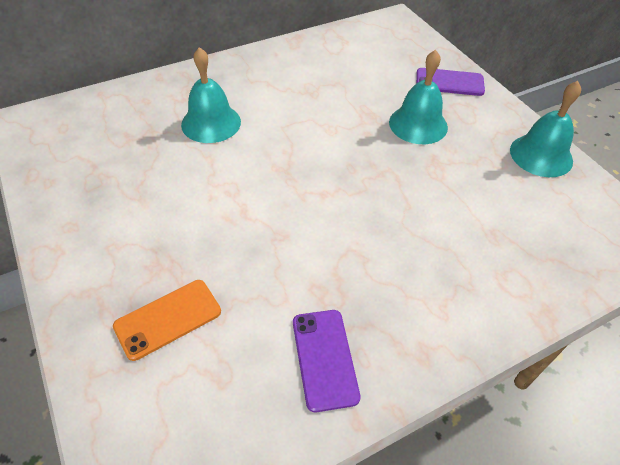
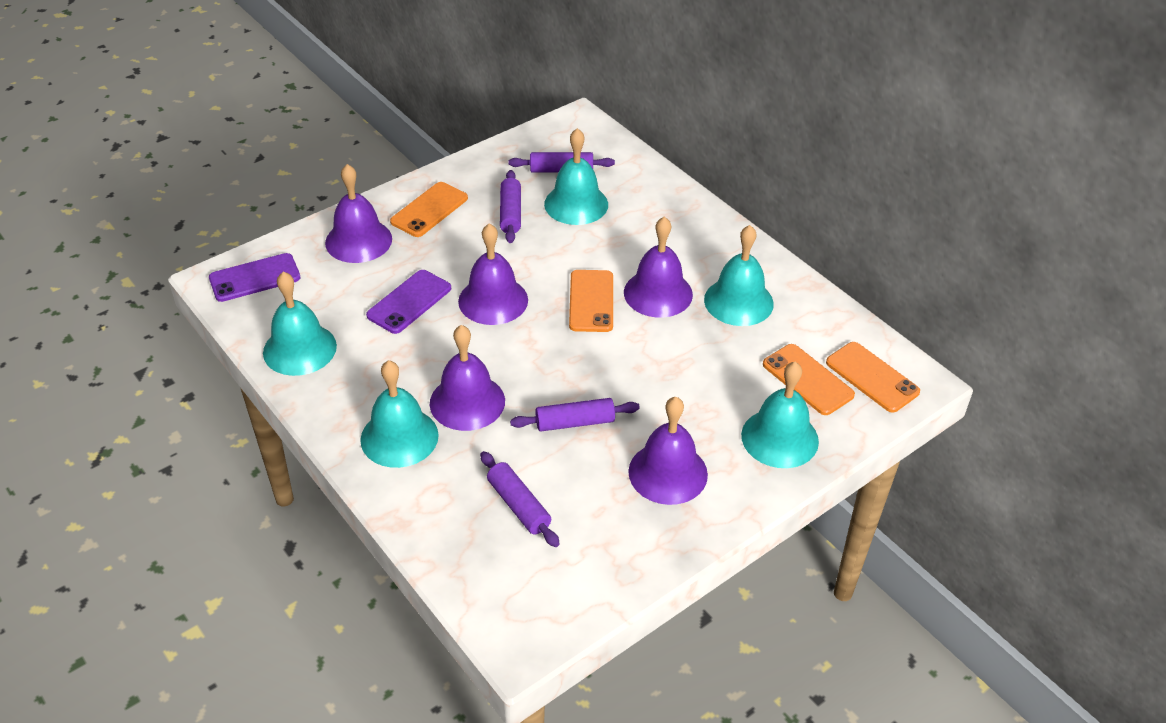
orange phone: 1 -> 4
purple bell: 0 -> 5
purple rolling pin: 0 -> 4
turquoise bell: 3 -> 5

